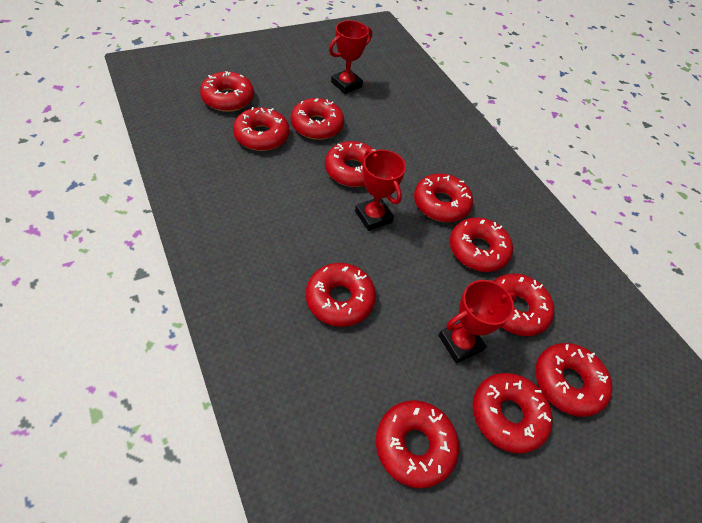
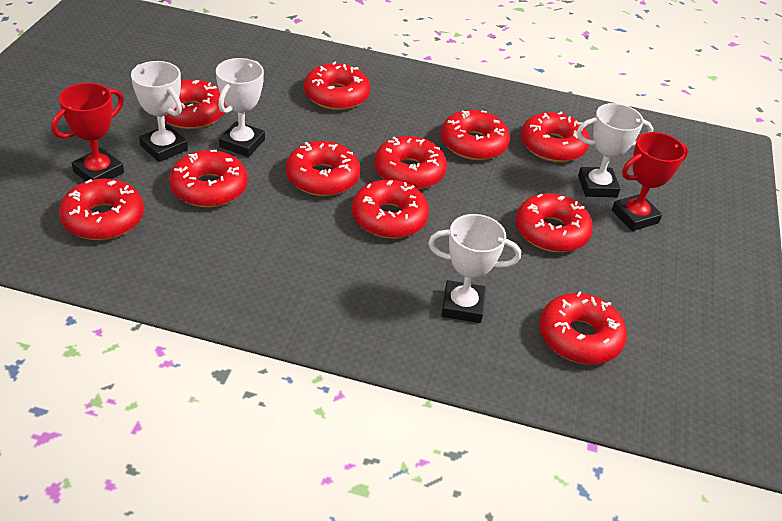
red trophy: 3 -> 2
white trophy: 0 -> 4

